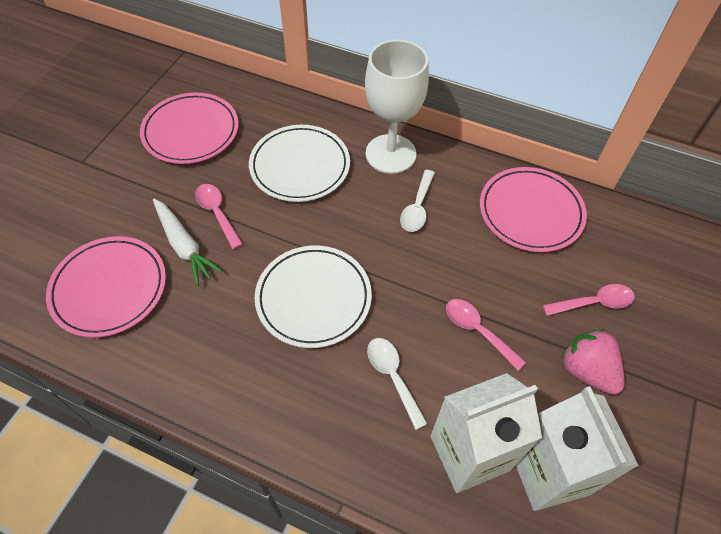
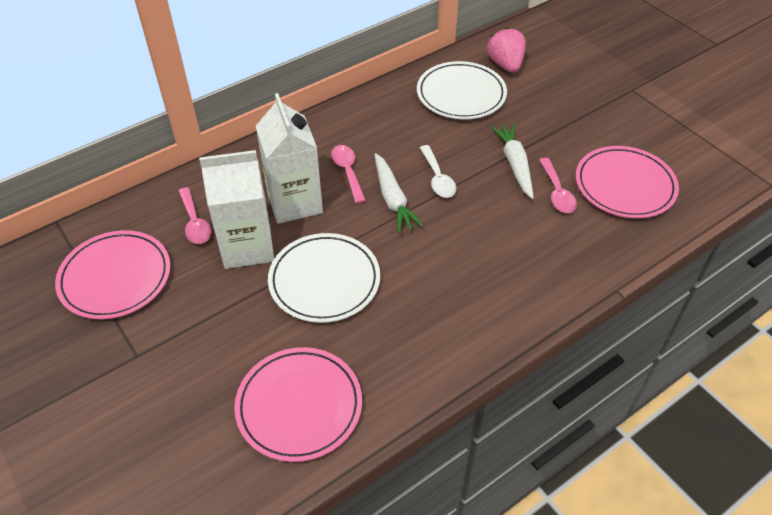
white carrot: 1 -> 2
white goblet: 1 -> 0
white spoon: 2 -> 1

